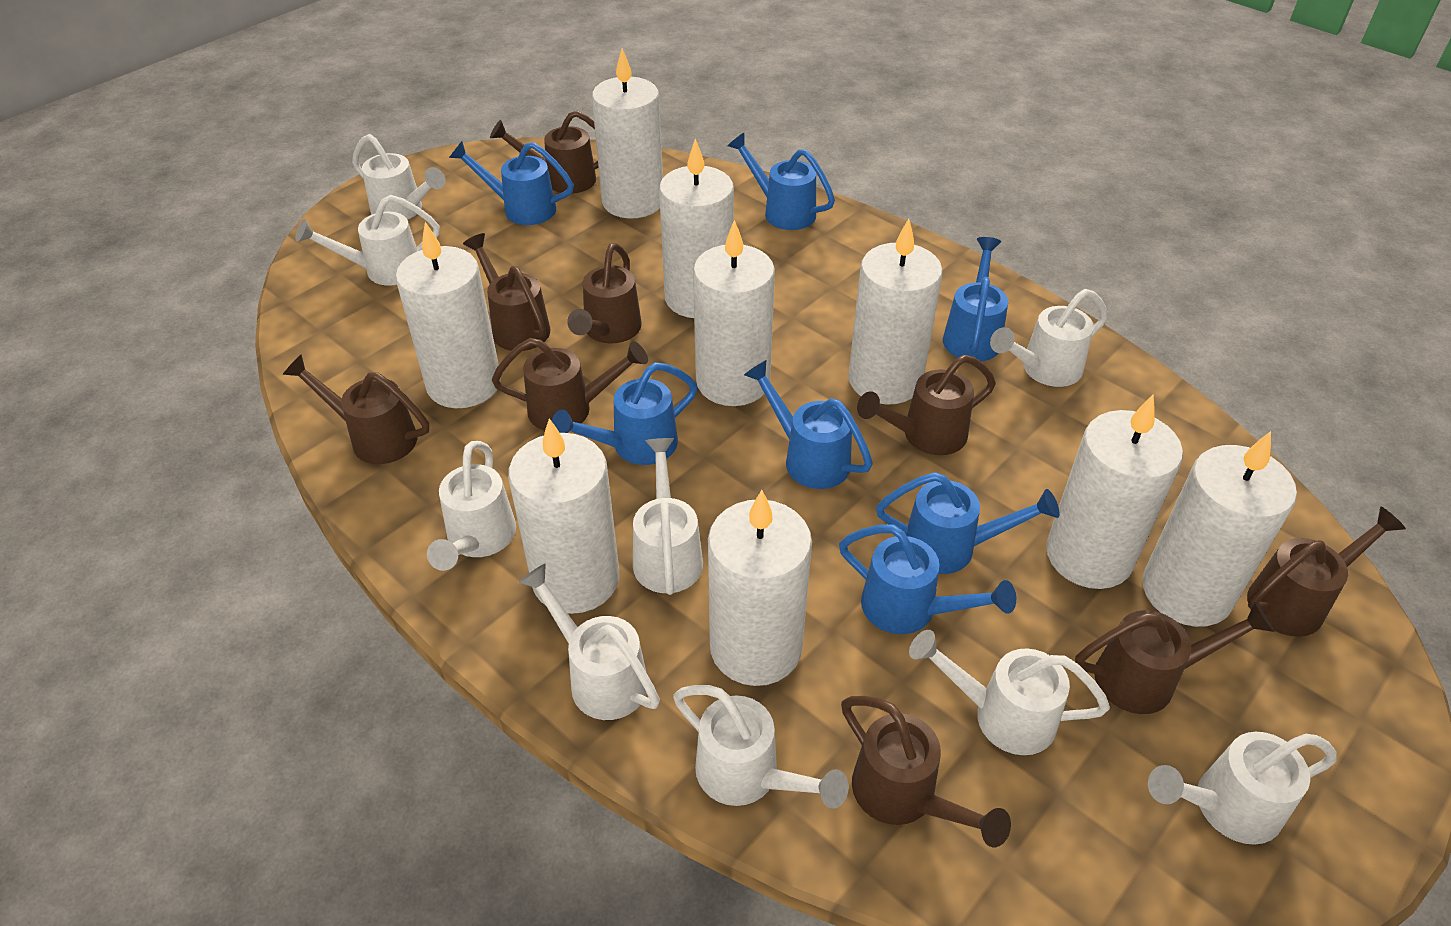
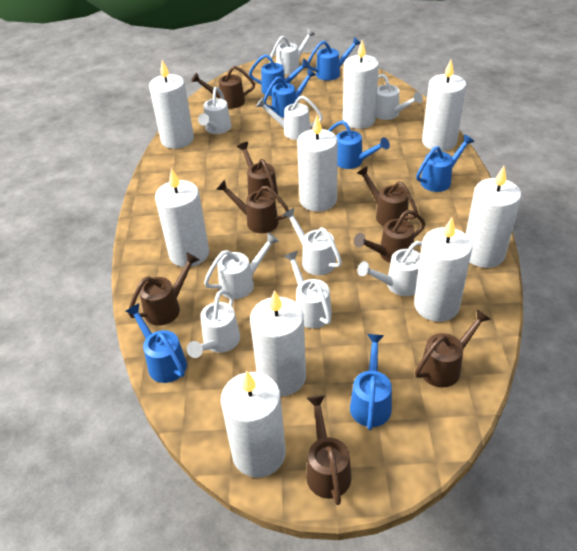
brown watering can: 9 -> 8

